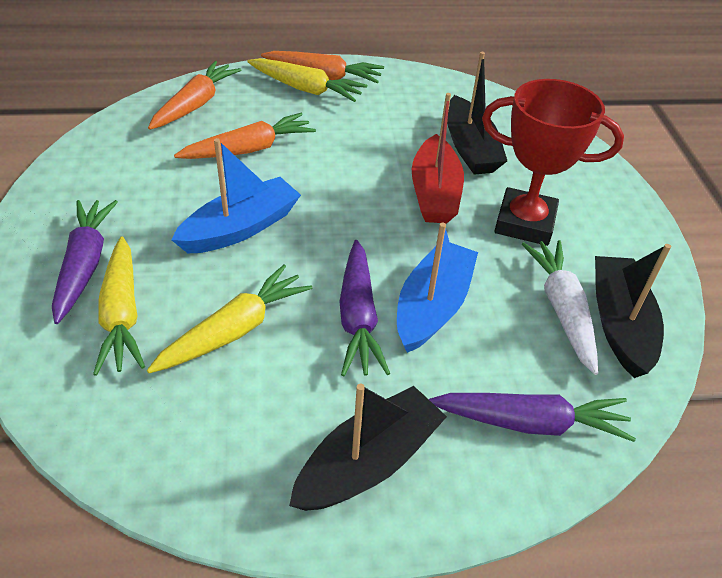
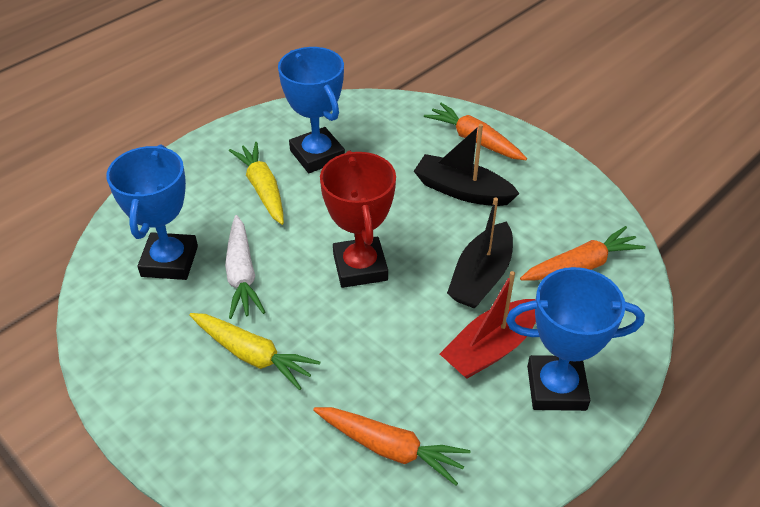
black boat: 3 -> 2
blue boat: 2 -> 0
blue trophy: 0 -> 3
purple carrot: 3 -> 0
yellow carrot: 3 -> 2

